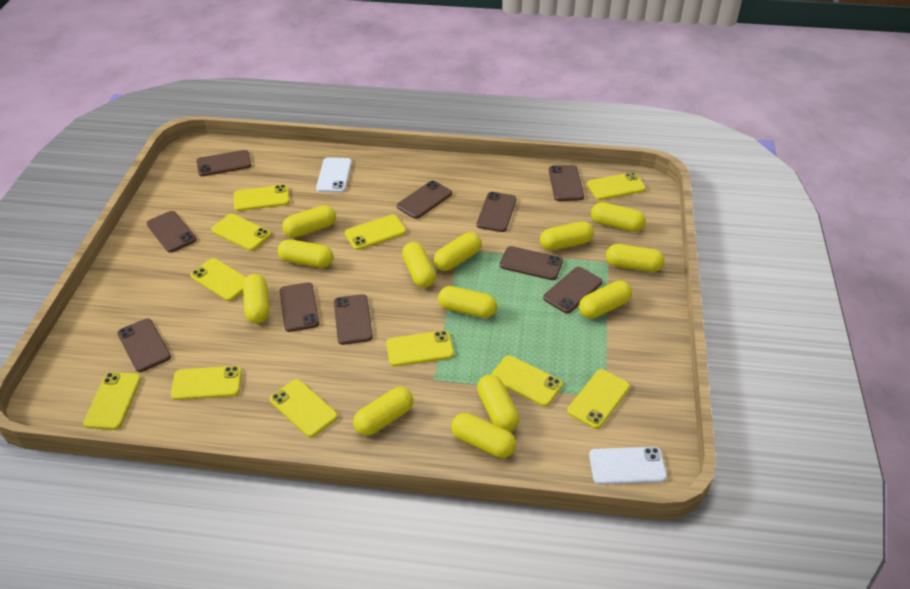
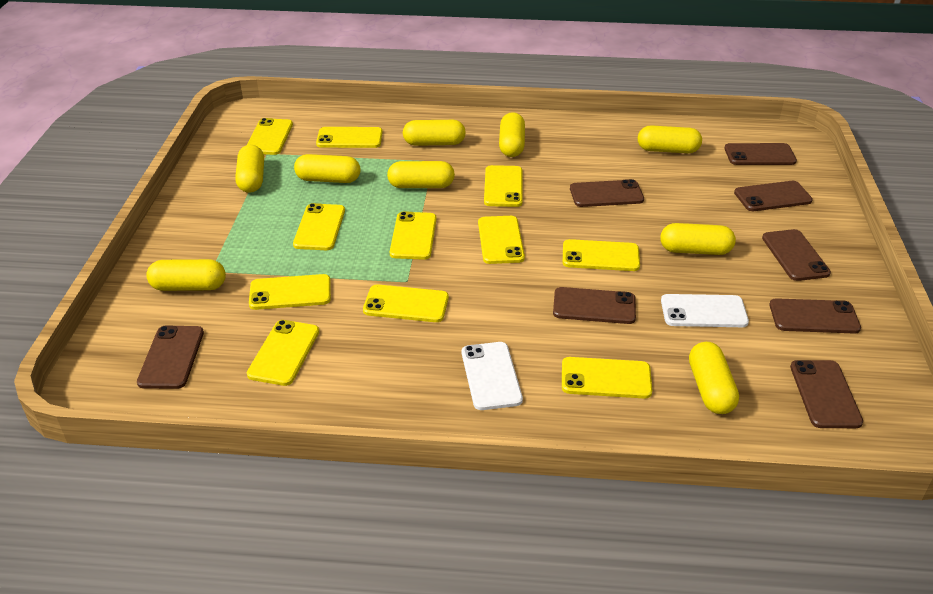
brown phone: 10 -> 8
yellow capsule: 13 -> 9

